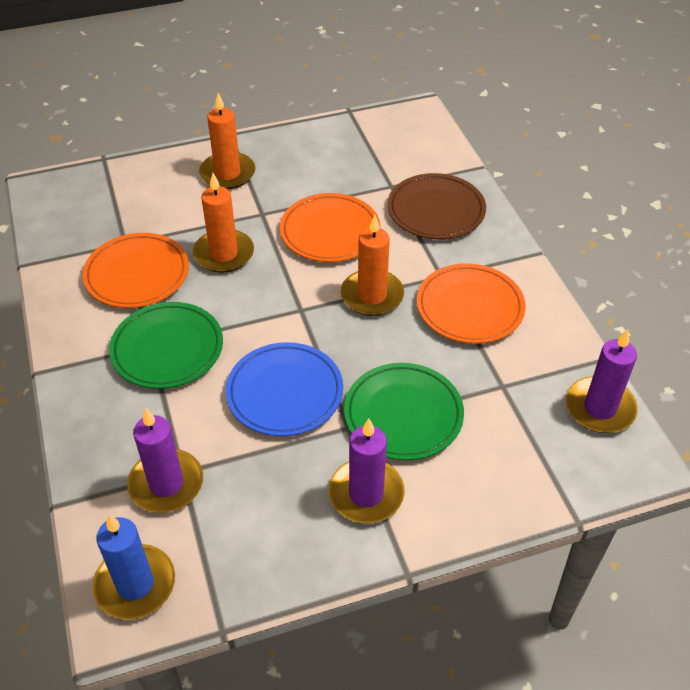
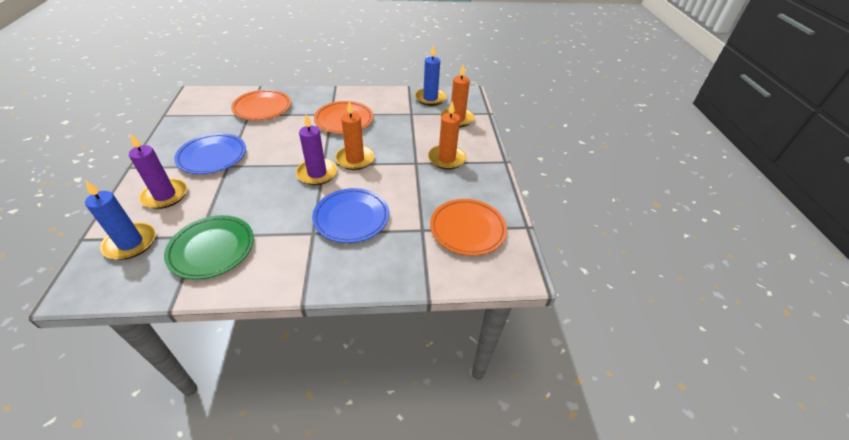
blue candle: 1 -> 2
blue plate: 1 -> 2
brown plate: 1 -> 0
green plate: 2 -> 1
purple candle: 3 -> 2

